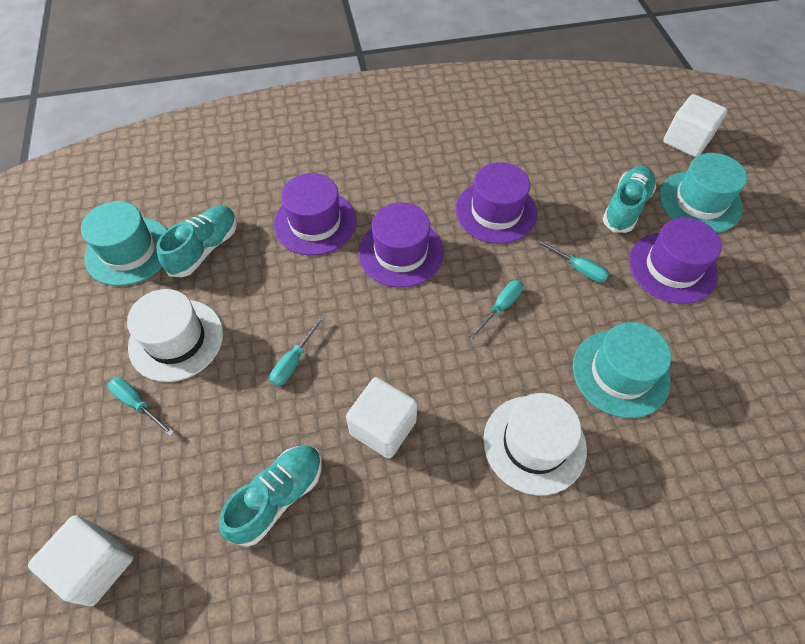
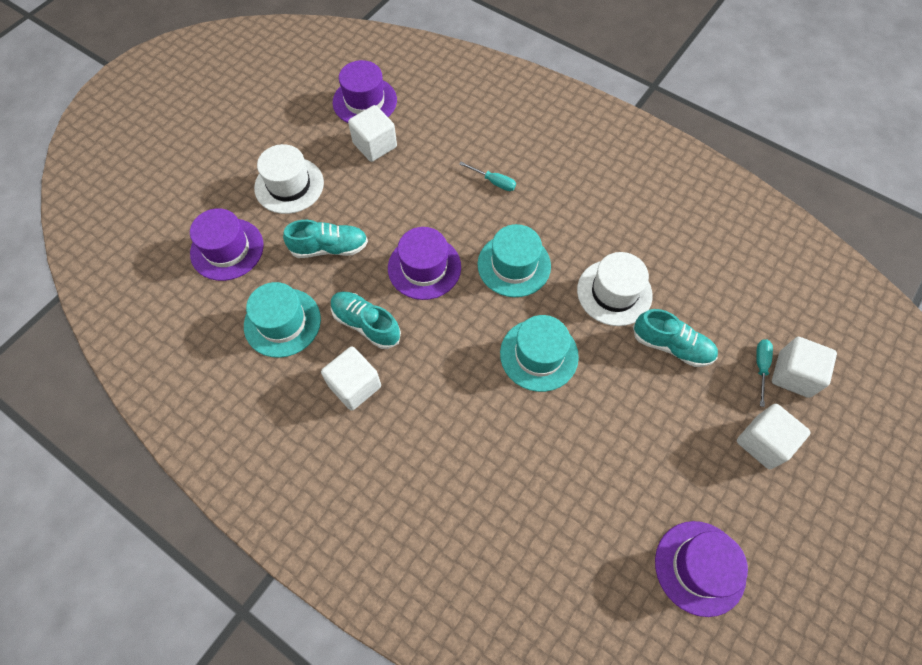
turquoise screwdriver: 4 -> 2
white cube: 3 -> 4

